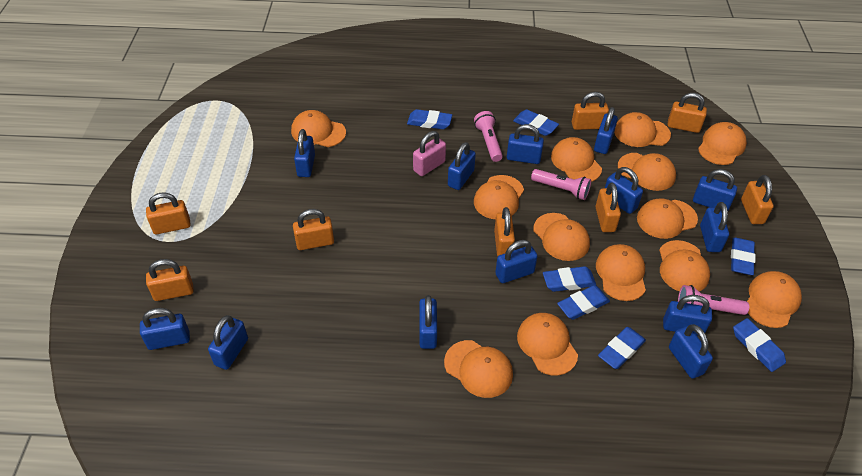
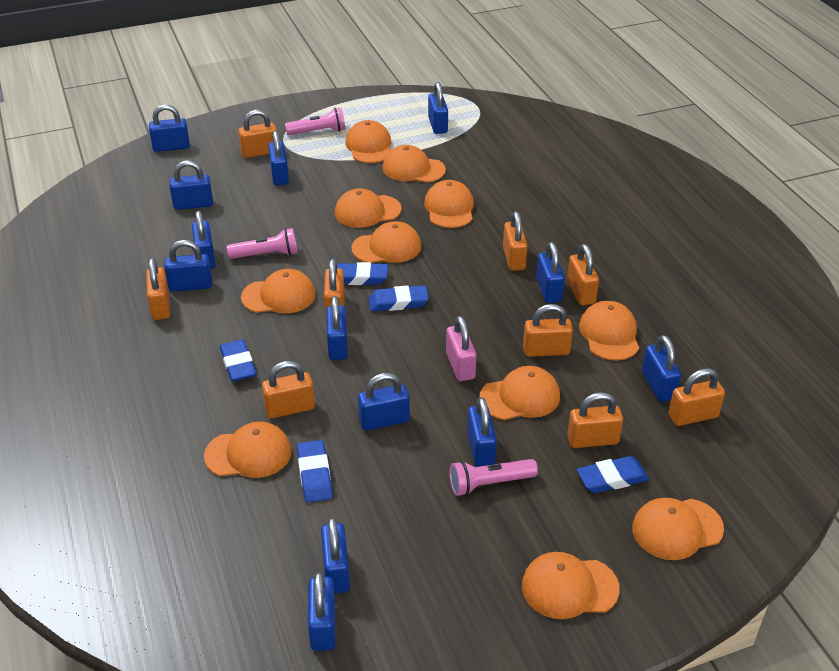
blue eraser: 7 -> 5
orange cap: 13 -> 11
orange padlock: 8 -> 9

